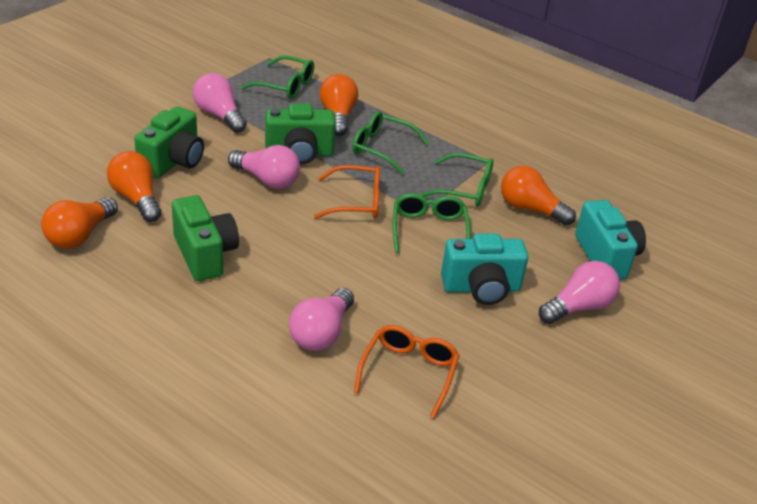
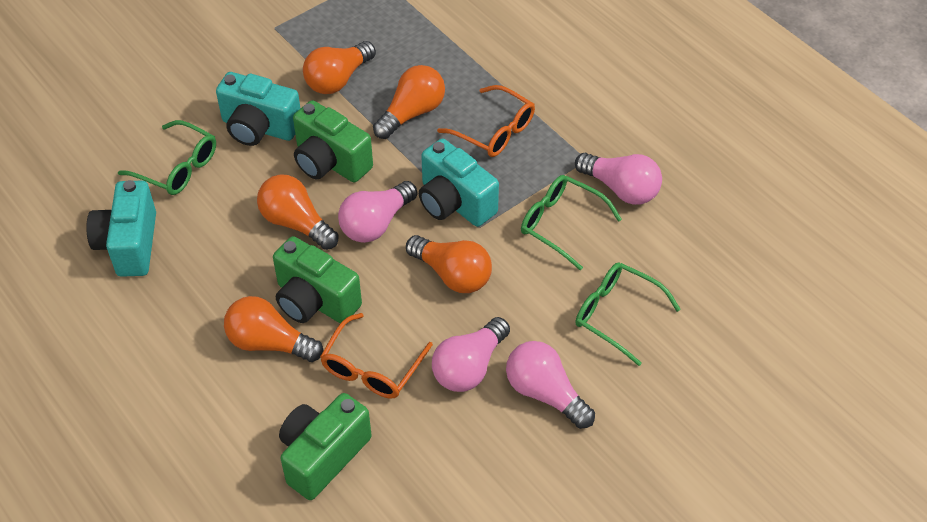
green glasses: 4 -> 3
orange light bulb: 4 -> 5
turquoise camera: 2 -> 3

